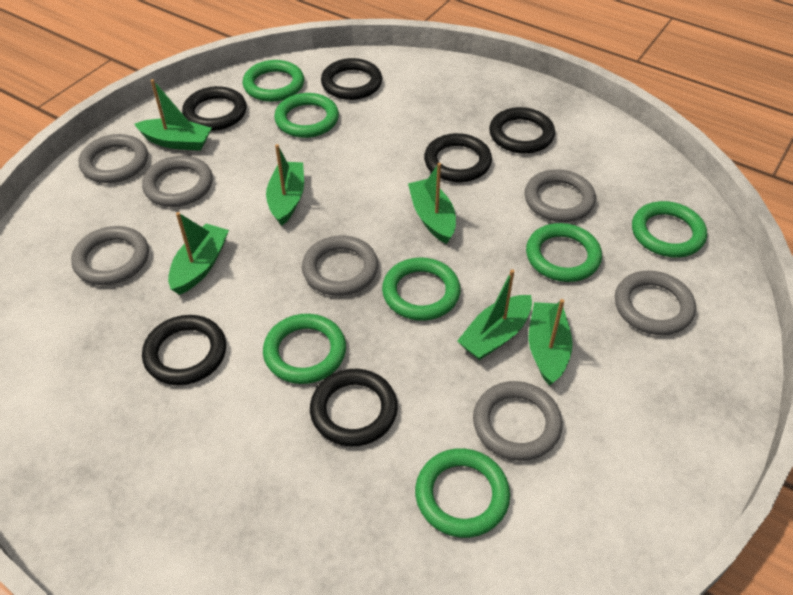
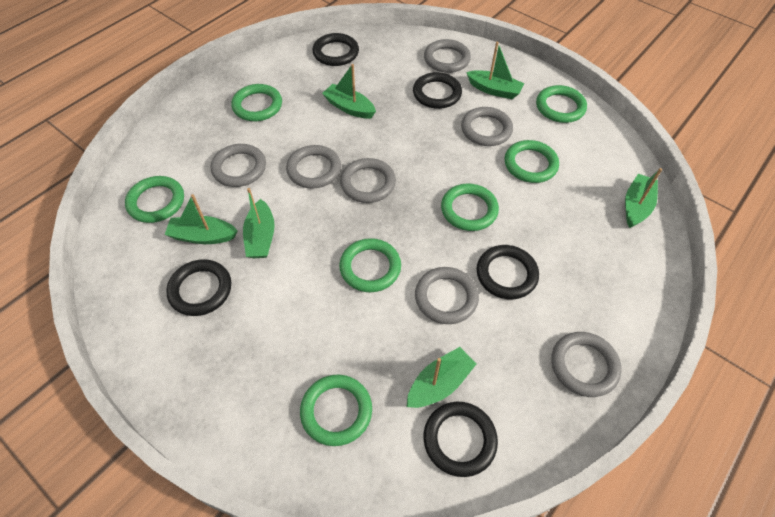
black ring: 6 -> 5

